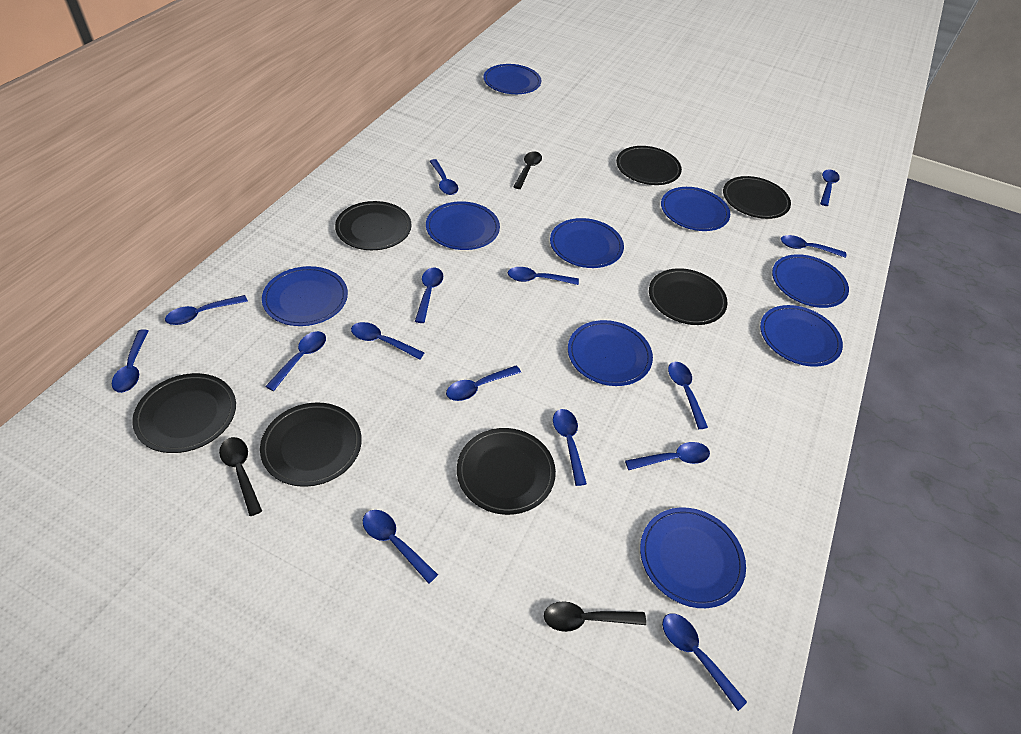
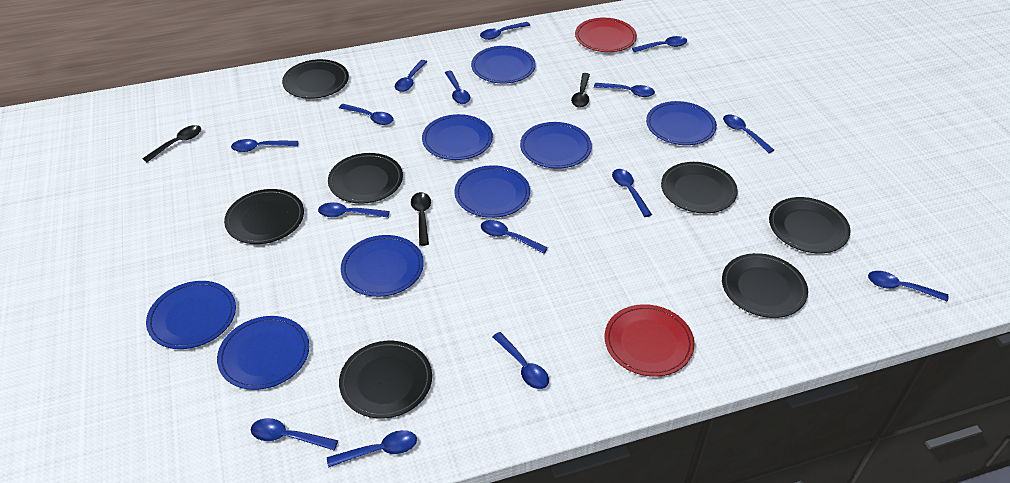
blue plate: 9 -> 8
red plate: 0 -> 2

